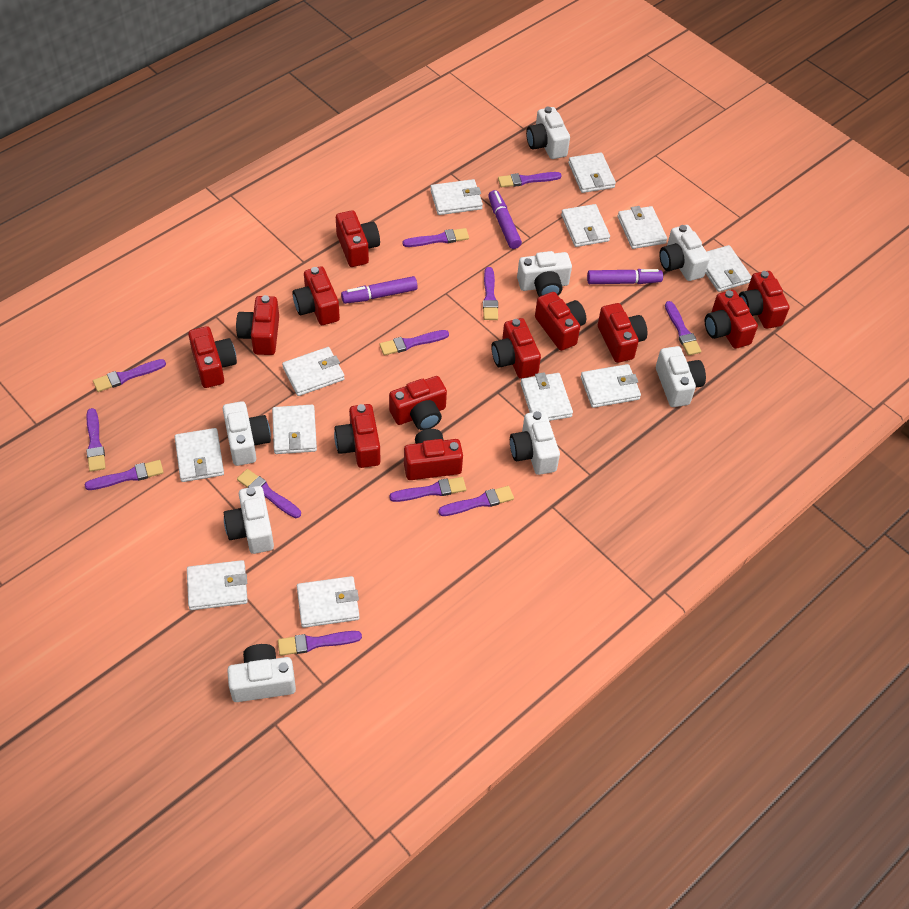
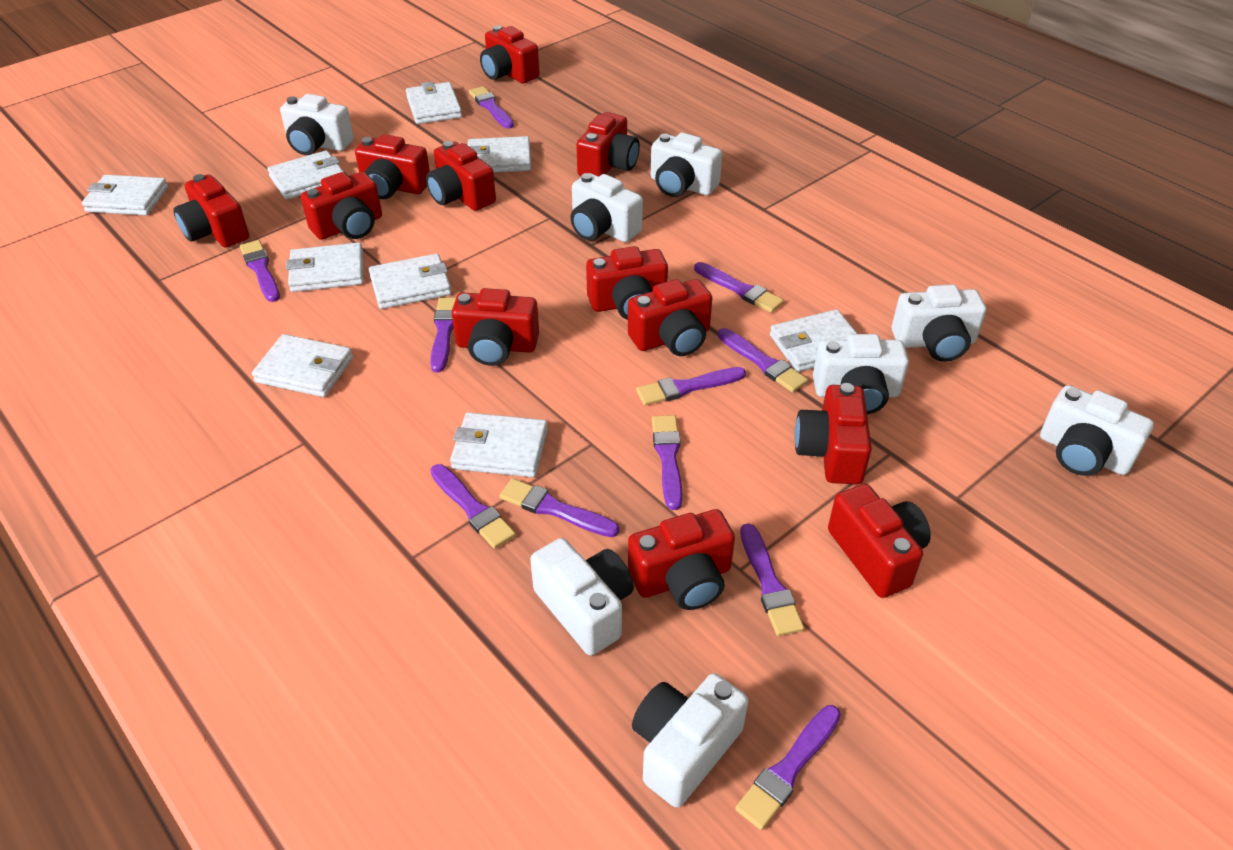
purple brush: 12 -> 11
purple marker: 3 -> 0
white wallet: 12 -> 9

